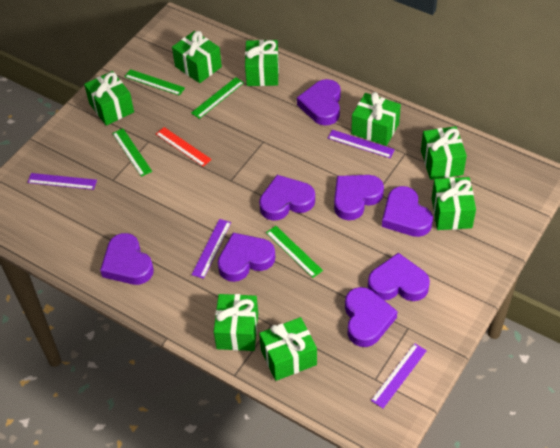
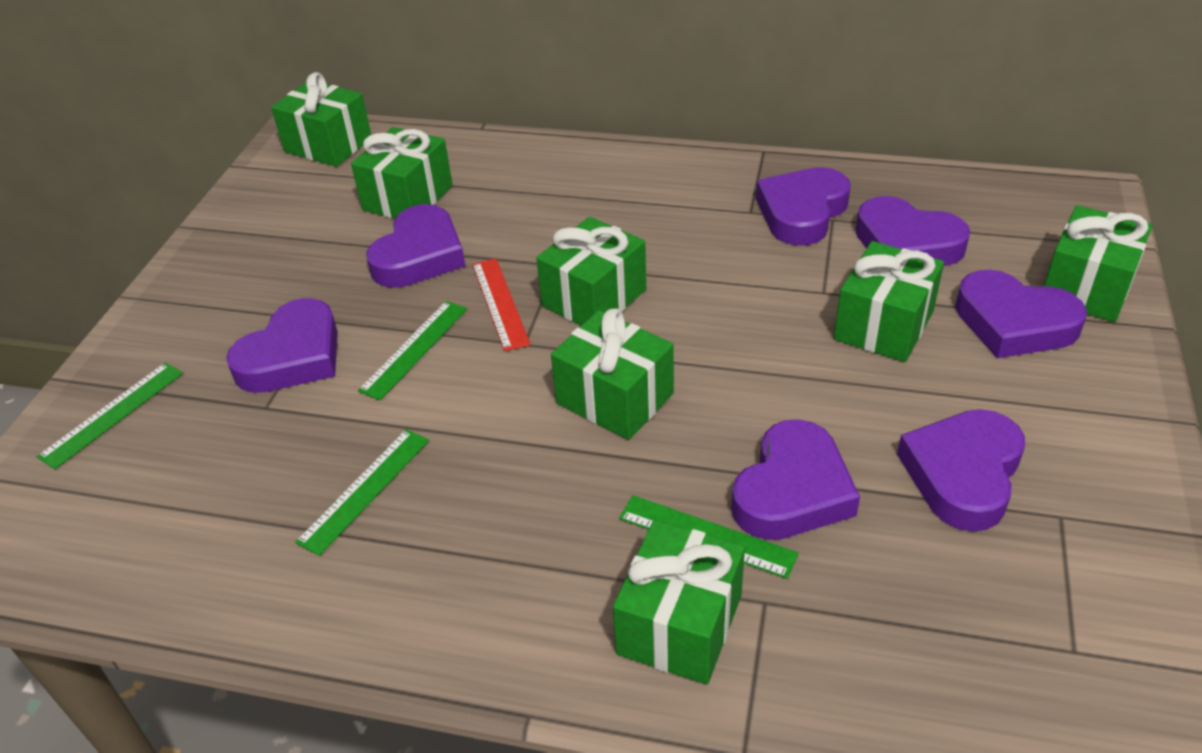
green gift: 8 -> 7
purple heart: 8 -> 7
purple ruler: 4 -> 0

